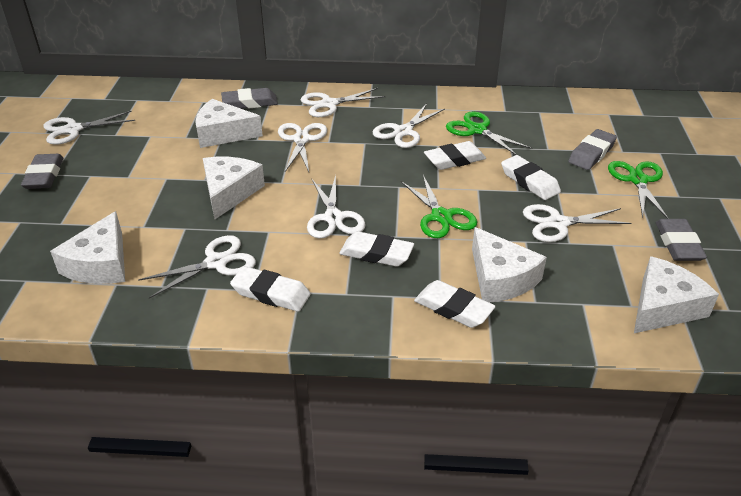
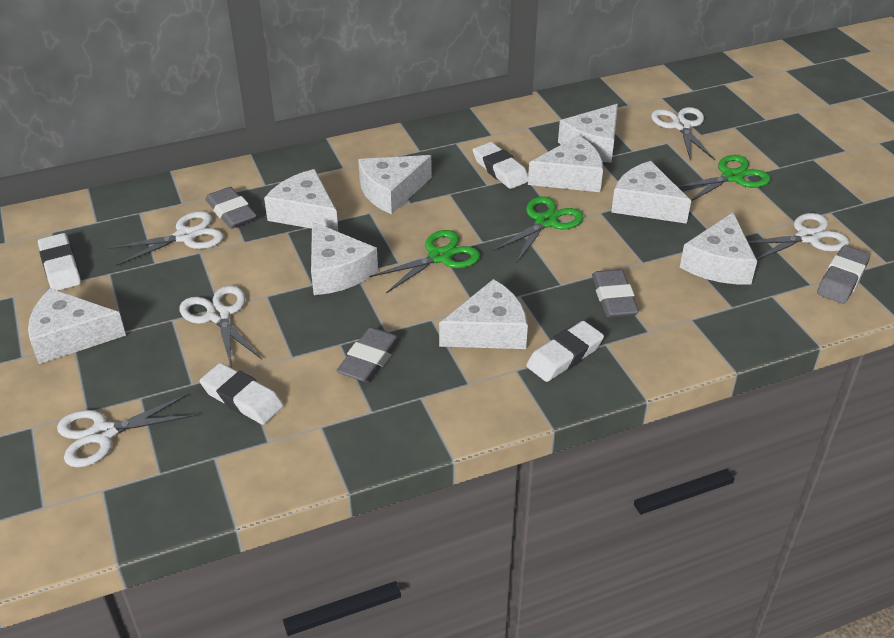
white cheese: 5 -> 9
white eraser: 5 -> 4
white scissors: 7 -> 5

